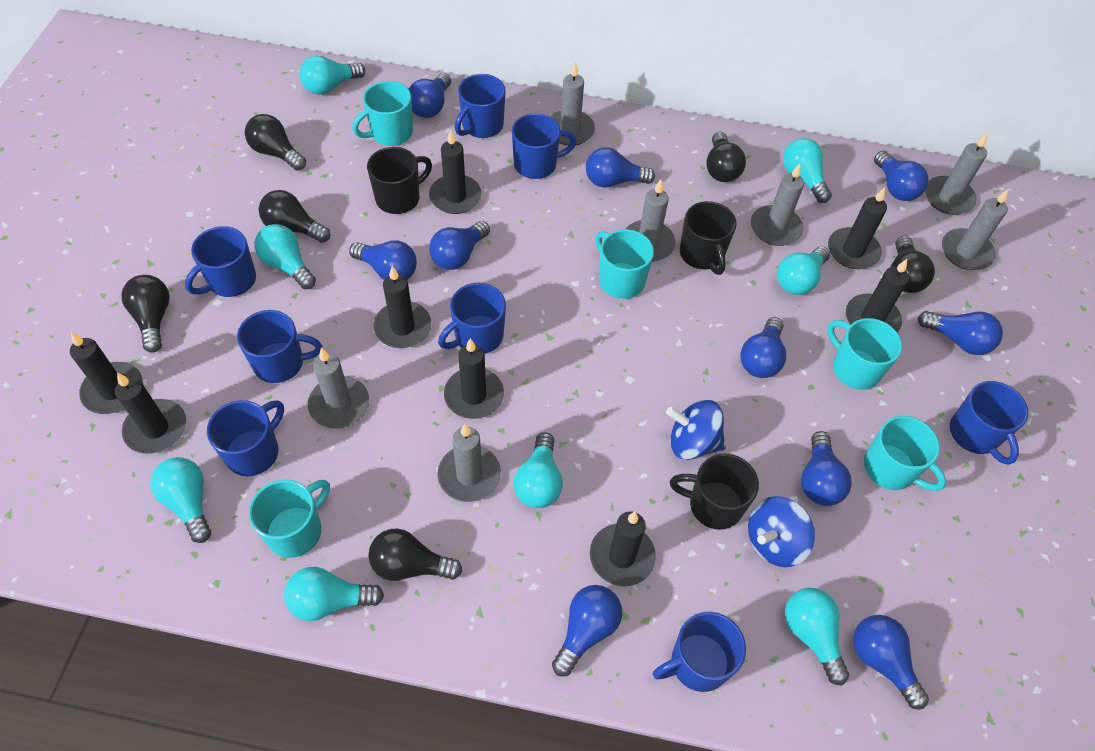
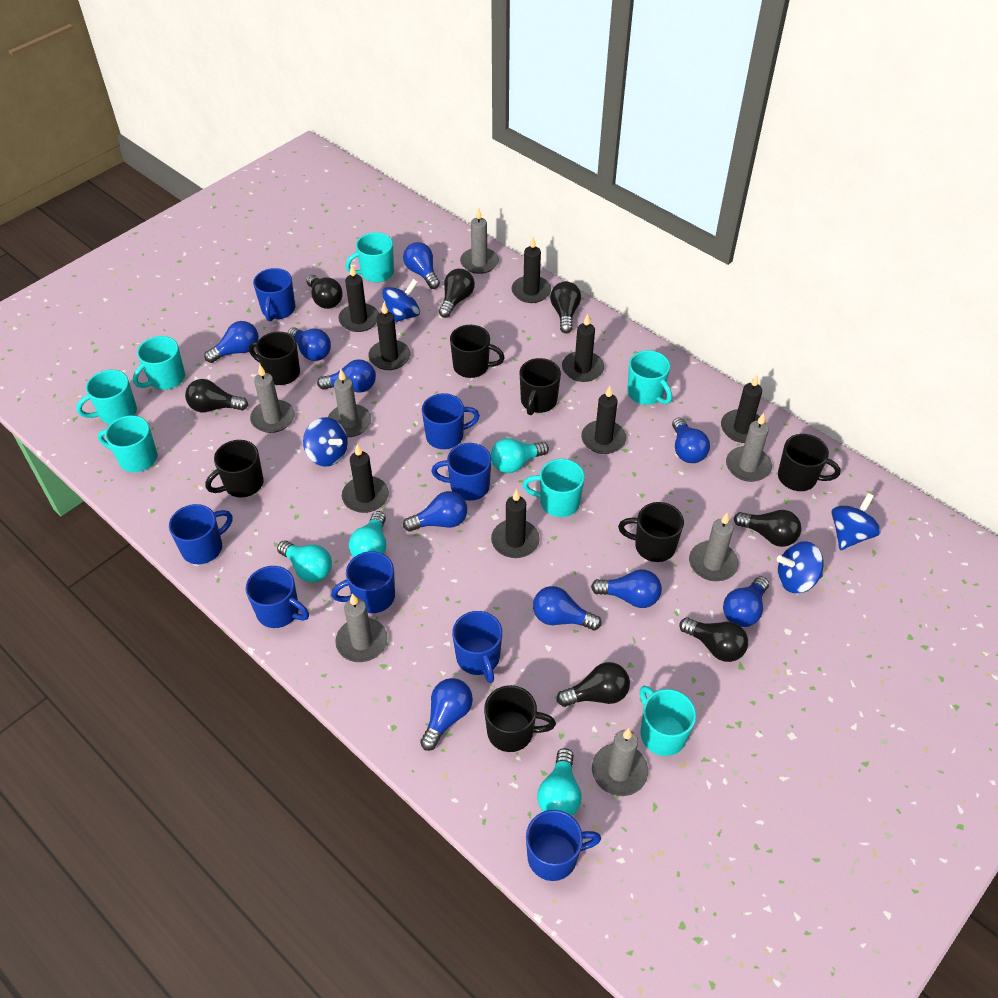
black light bulb: 6 -> 7
black mug: 3 -> 7
blue spinning top: 2 -> 4
turquoise light bulb: 8 -> 4
turquoise mug: 5 -> 7

